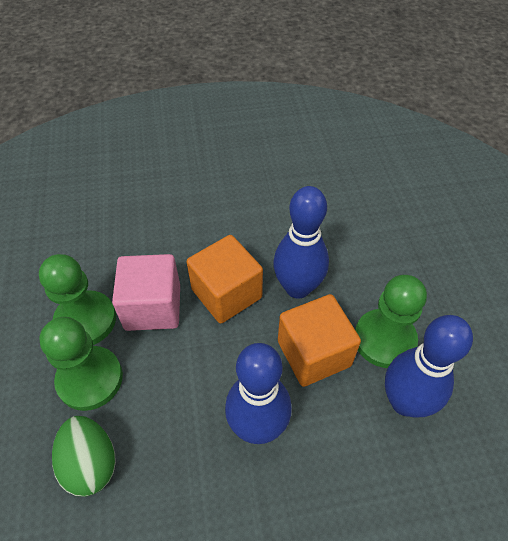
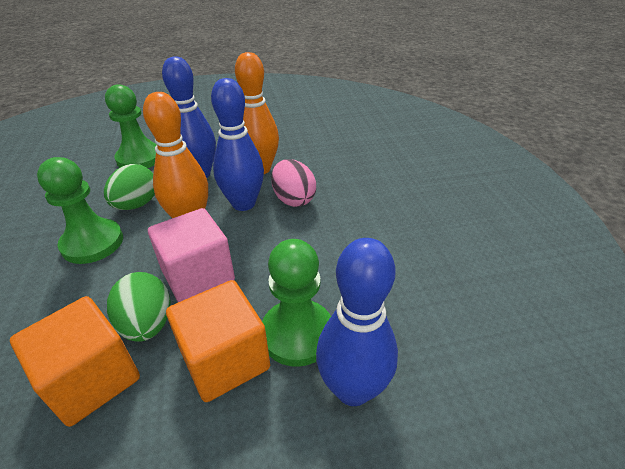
green egg: 1 -> 2
orange bowling pin: 0 -> 2
pink egg: 0 -> 1

